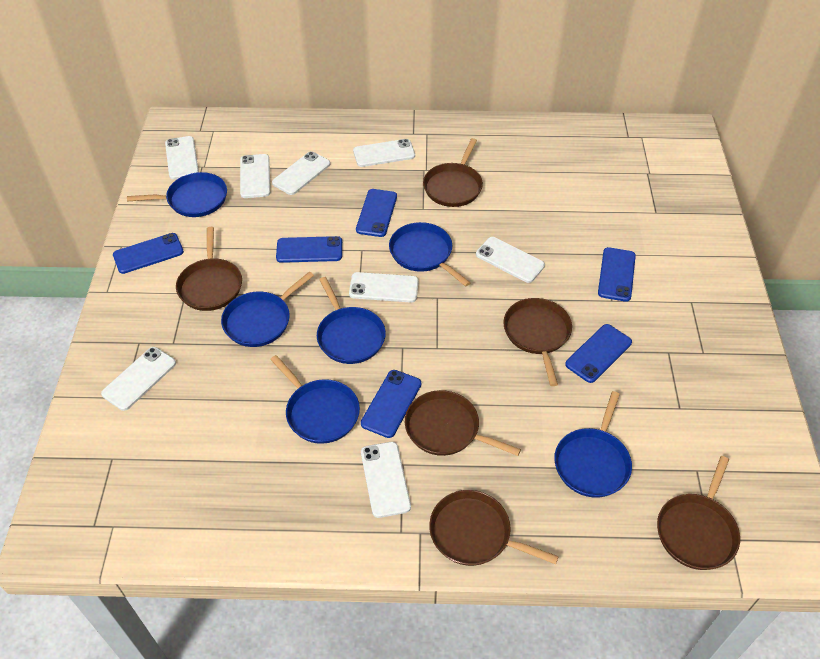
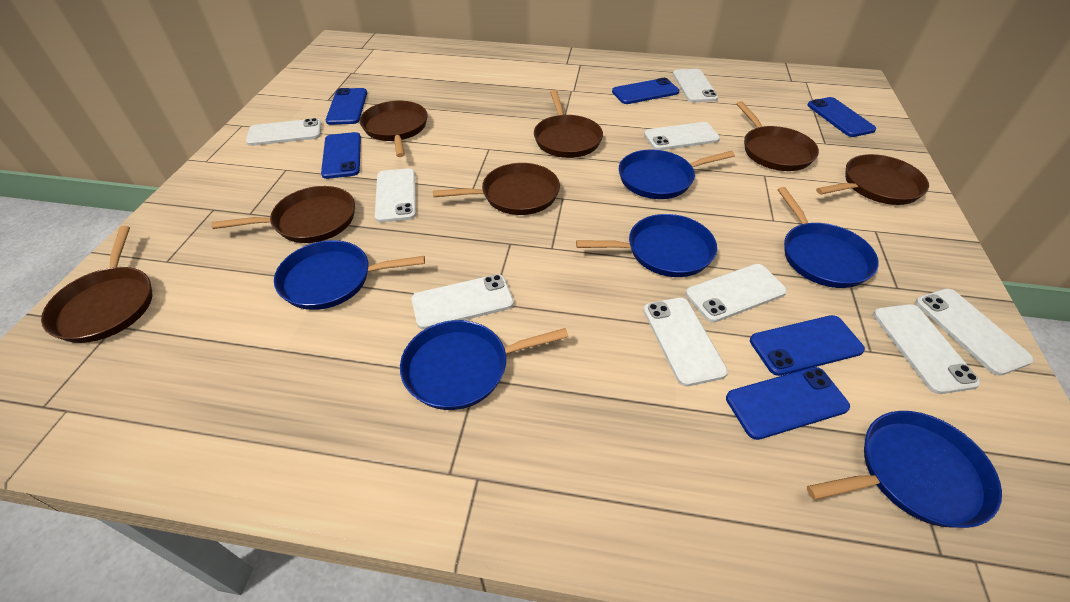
brown pan: 6 -> 7
white phone: 8 -> 9

